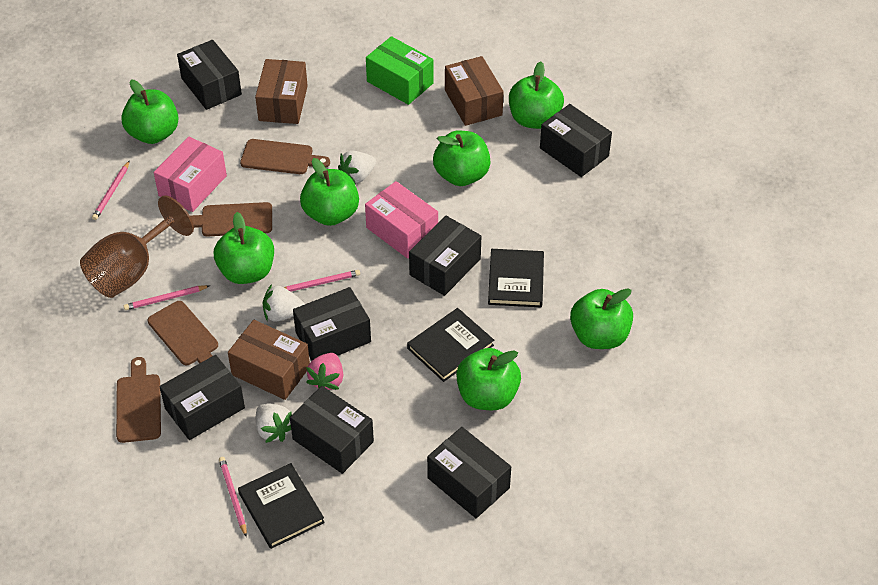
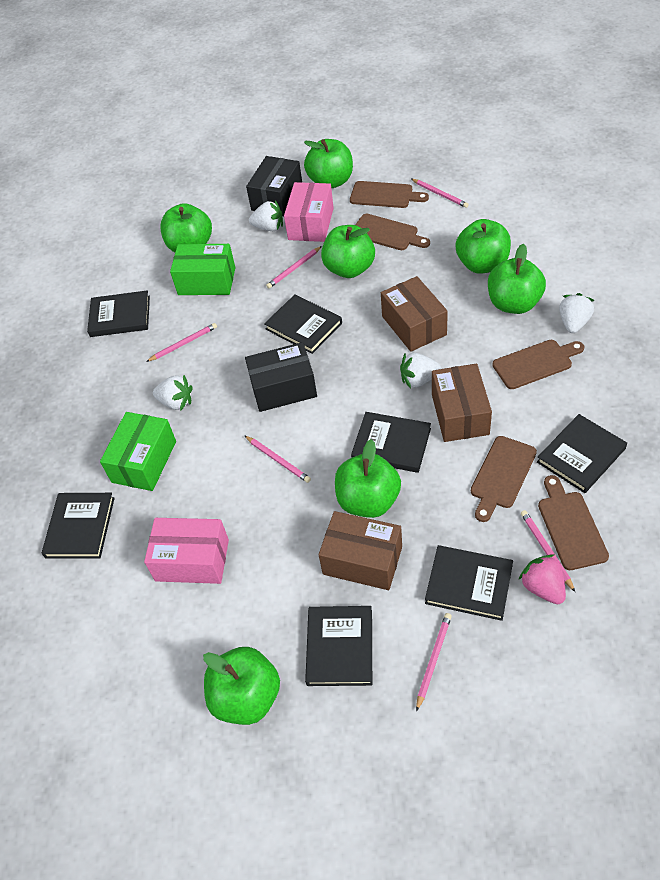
black book: 3 -> 7
black box: 7 -> 2
brown cutting board: 4 -> 5
brown goblet: 1 -> 0
green box: 1 -> 2
pink pencil: 4 -> 6
white strawberry: 3 -> 4

